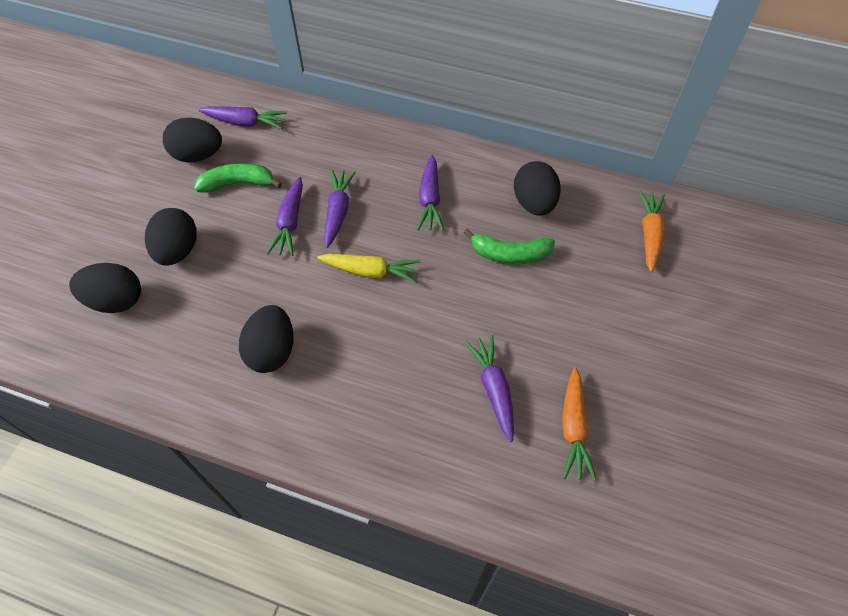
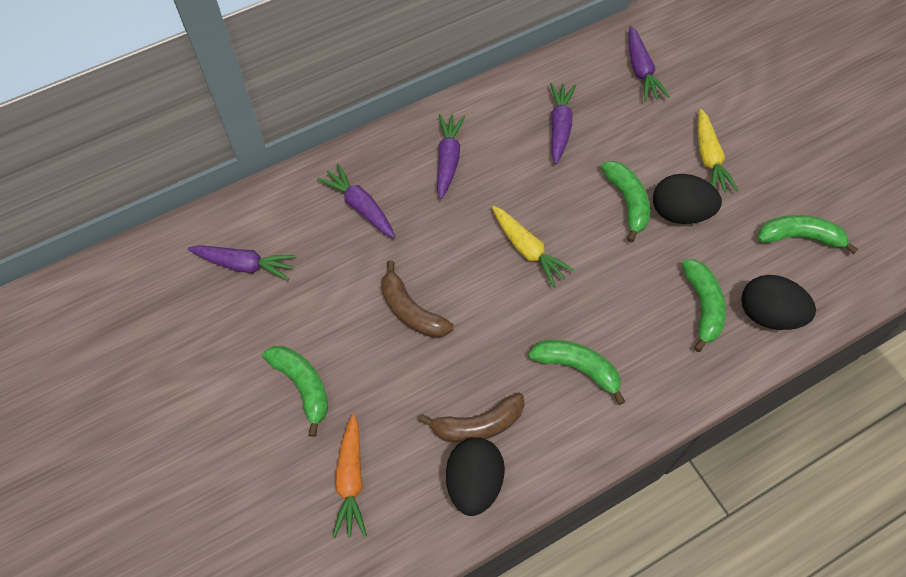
black egg: 5 -> 3
brown banana: 0 -> 2
green banana: 2 -> 5
orange carrot: 2 -> 1
yellow carrot: 1 -> 2

